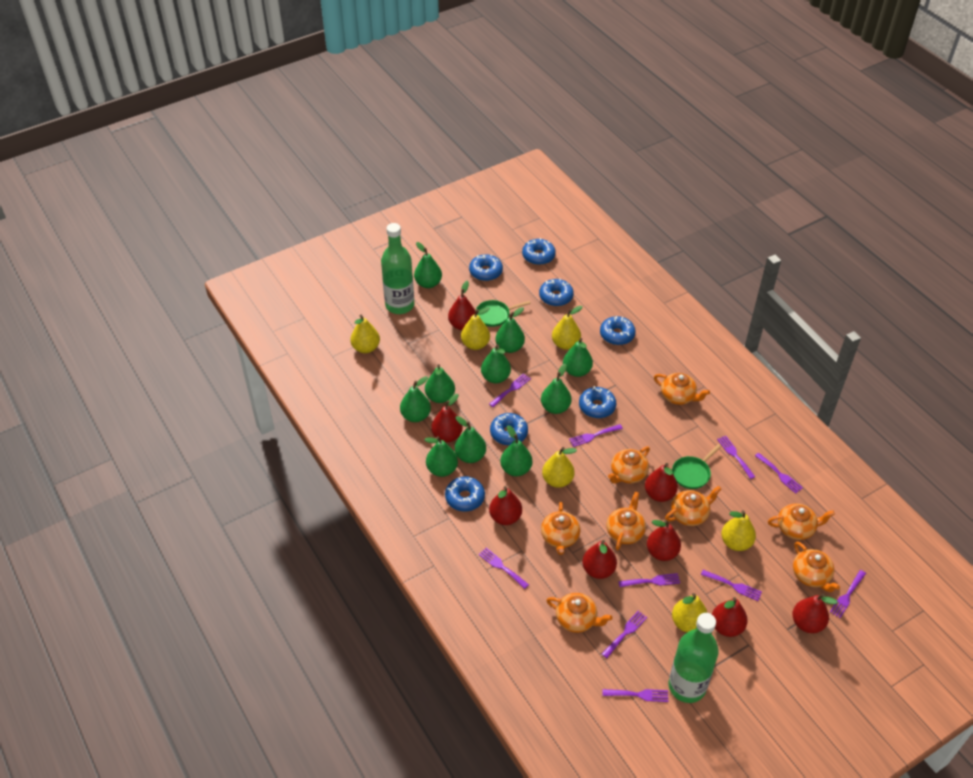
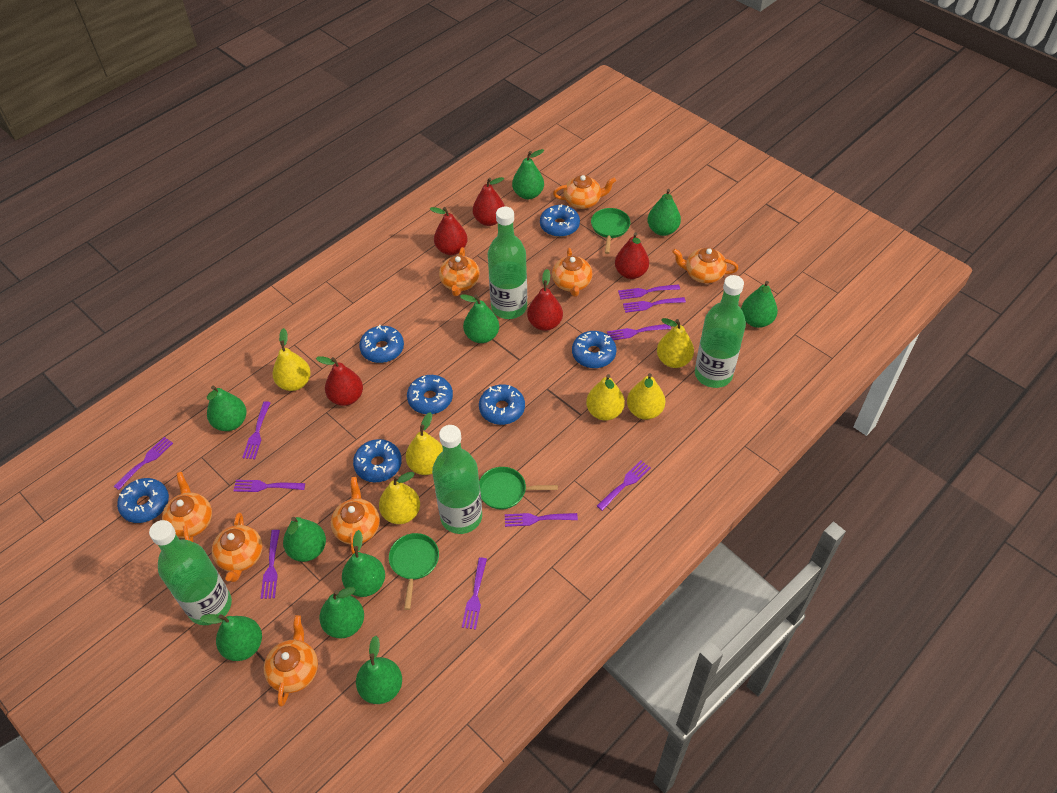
green bottle: 2 -> 4
green pan: 2 -> 3
red pear: 8 -> 5

